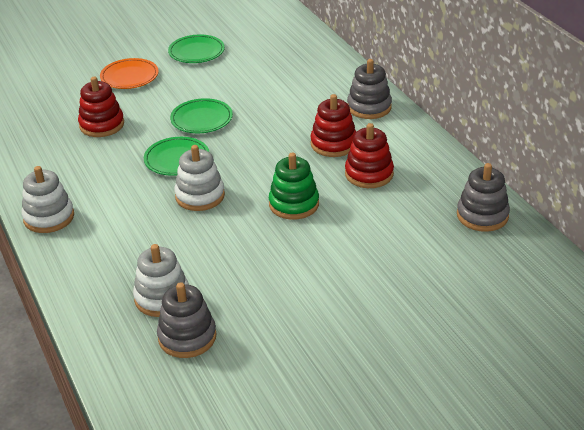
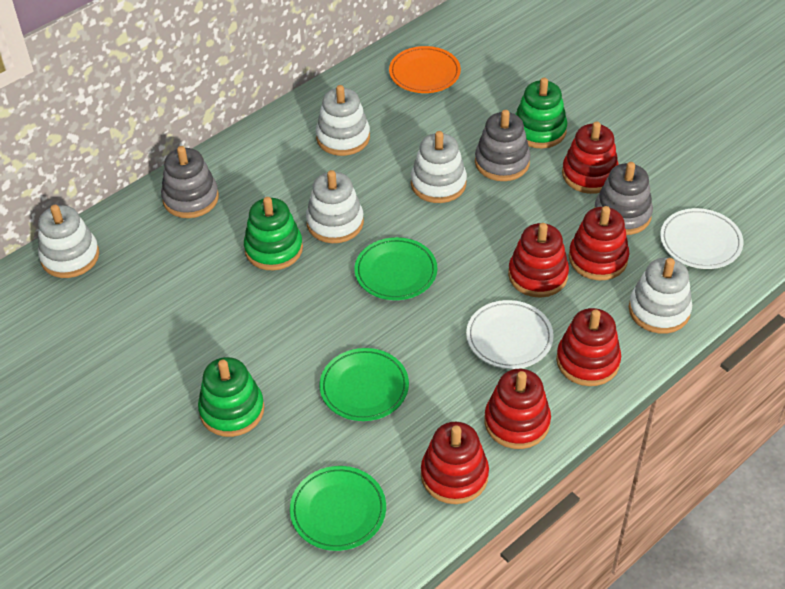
green stacking toy: 1 -> 3
red stacking toy: 3 -> 6
white plate: 0 -> 2
white stacking toy: 3 -> 5

